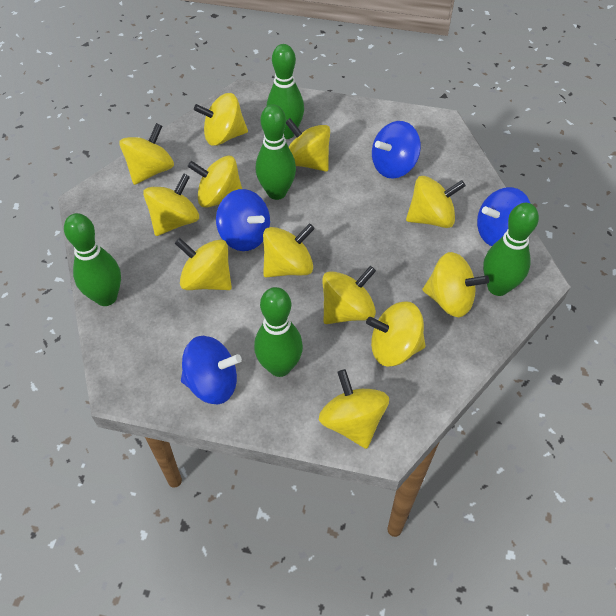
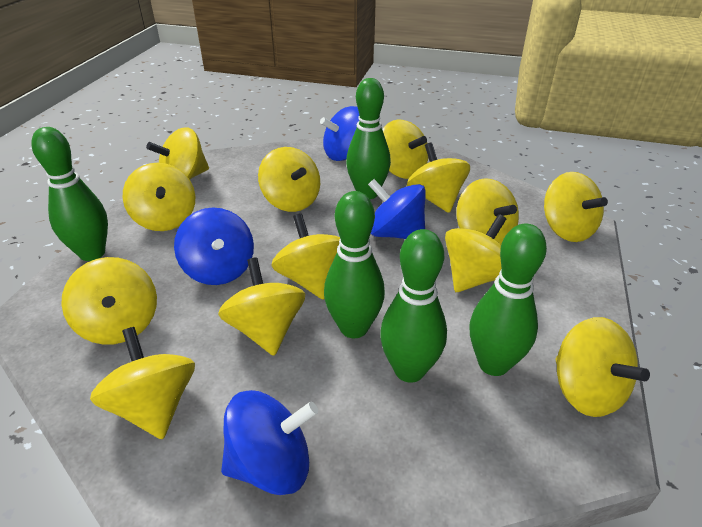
yellow spinning top: 12 -> 13

